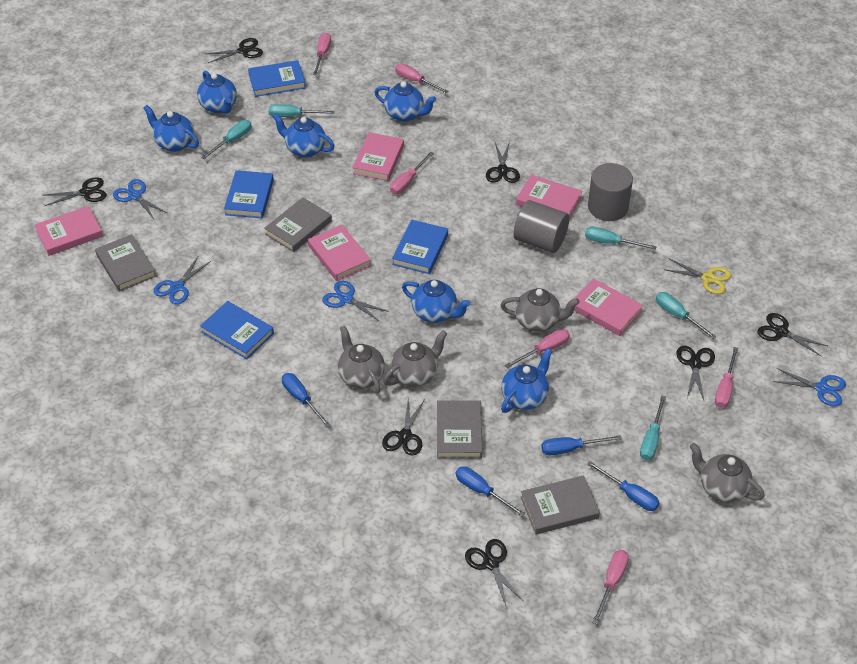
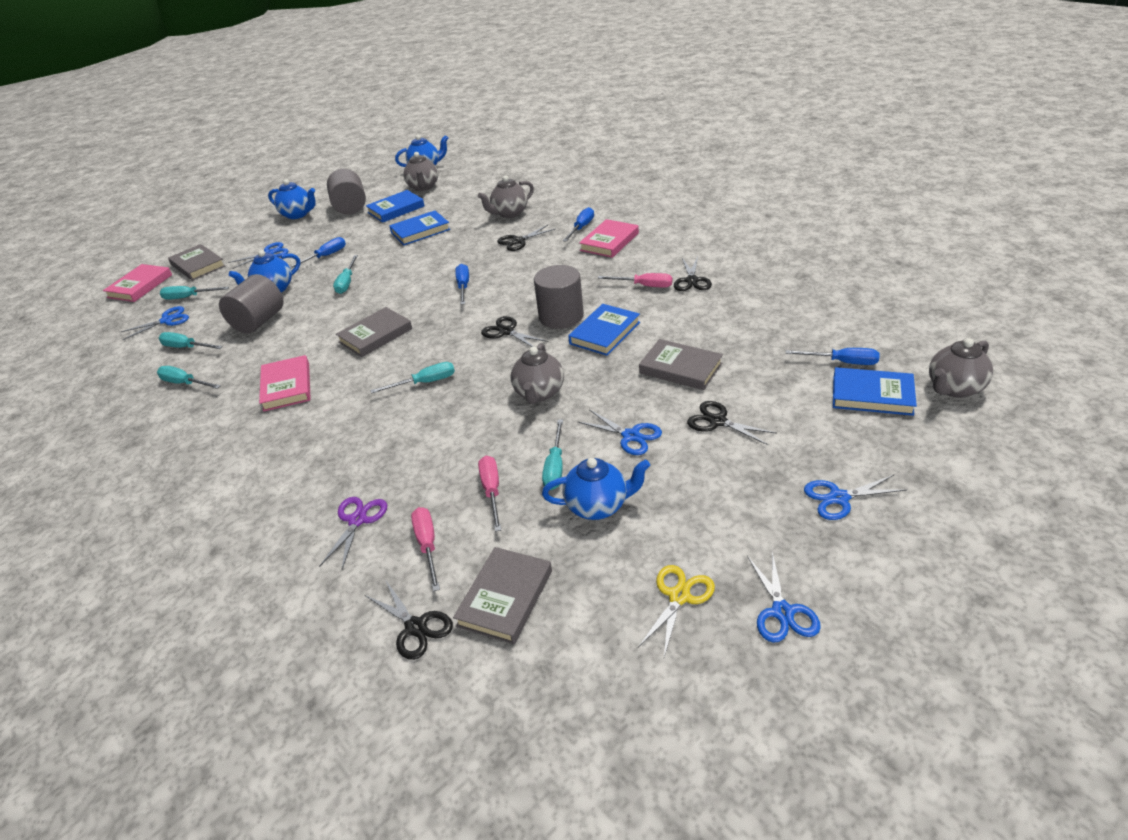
black scissors: 7 -> 5
blue scissors: 4 -> 5
blue teapot: 6 -> 4
grey cylinder: 2 -> 3
pink book: 5 -> 3
pink screwdriver: 6 -> 3
purple scissors: 0 -> 1
turquoise screwdriver: 5 -> 6

